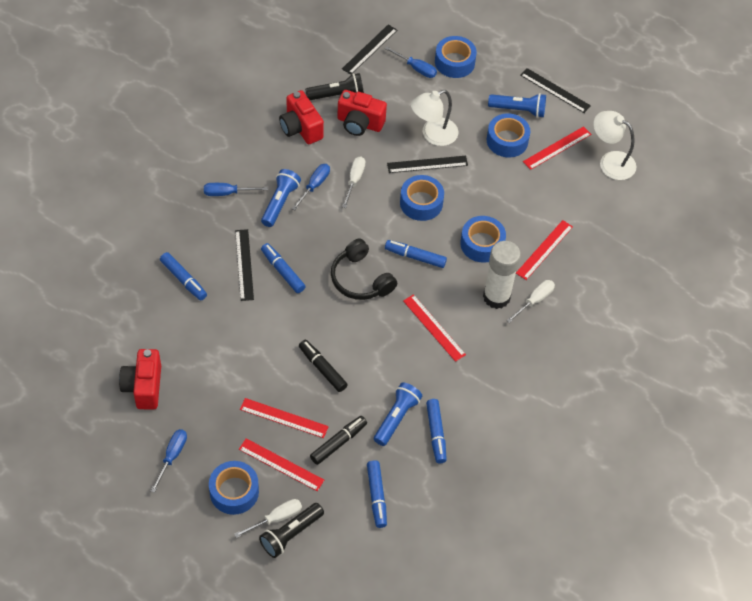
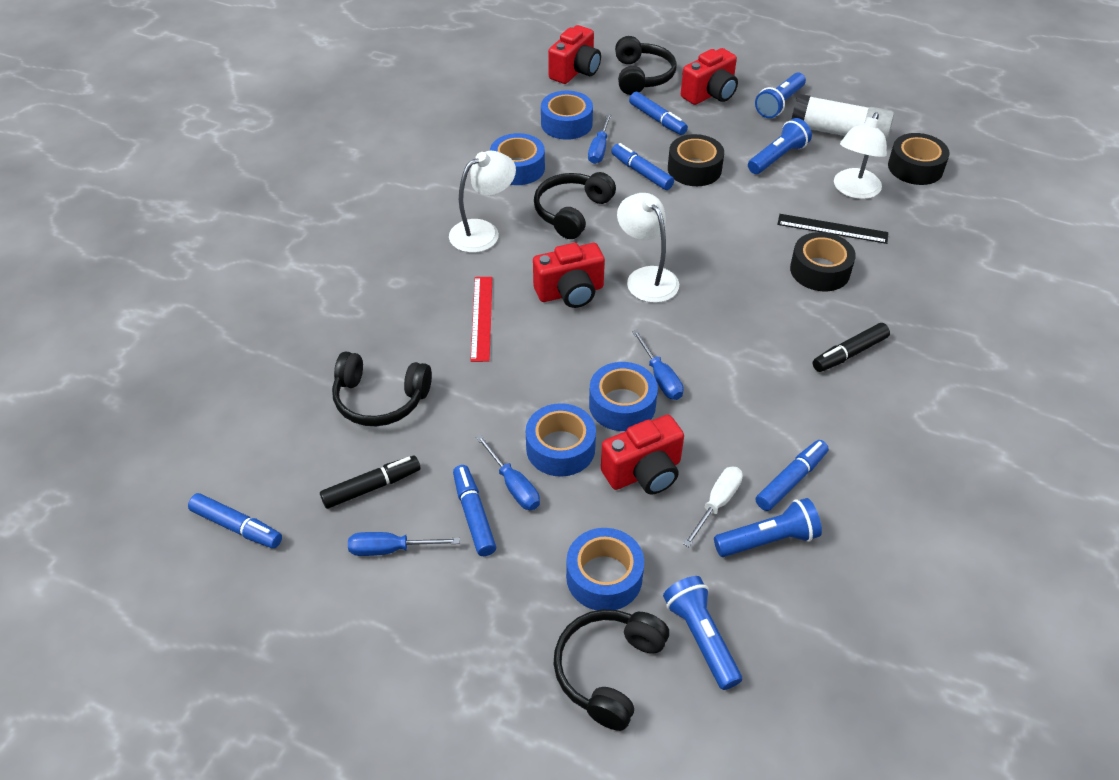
black flashlight: 2 -> 0
black headphones: 1 -> 4
black ruler: 4 -> 1
black tape: 0 -> 3
blue flashlight: 3 -> 4
red camera: 3 -> 4
red ruler: 5 -> 1
white lamp: 2 -> 3
white screwdriver: 3 -> 1

